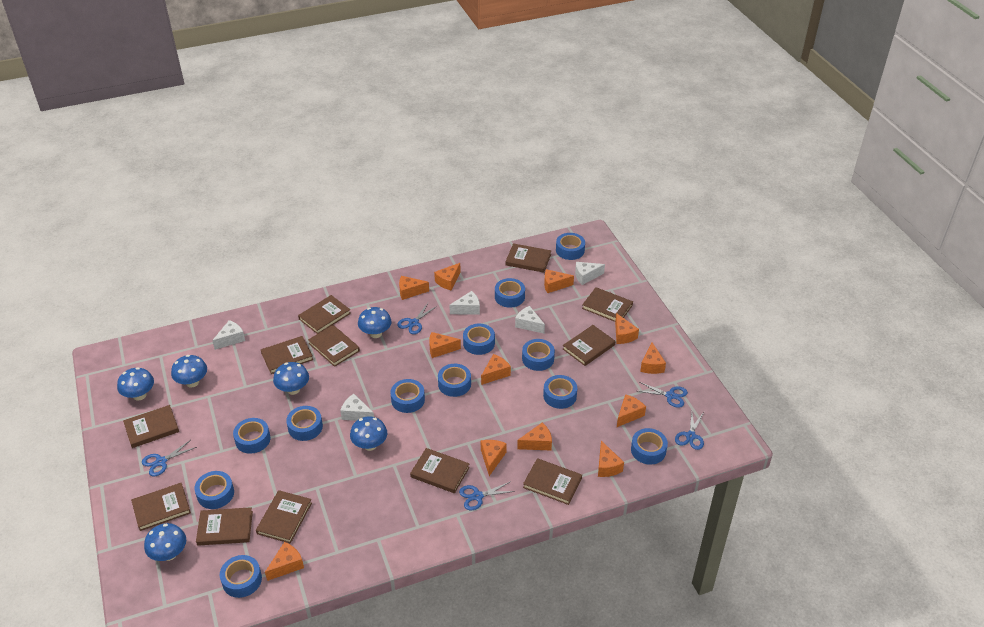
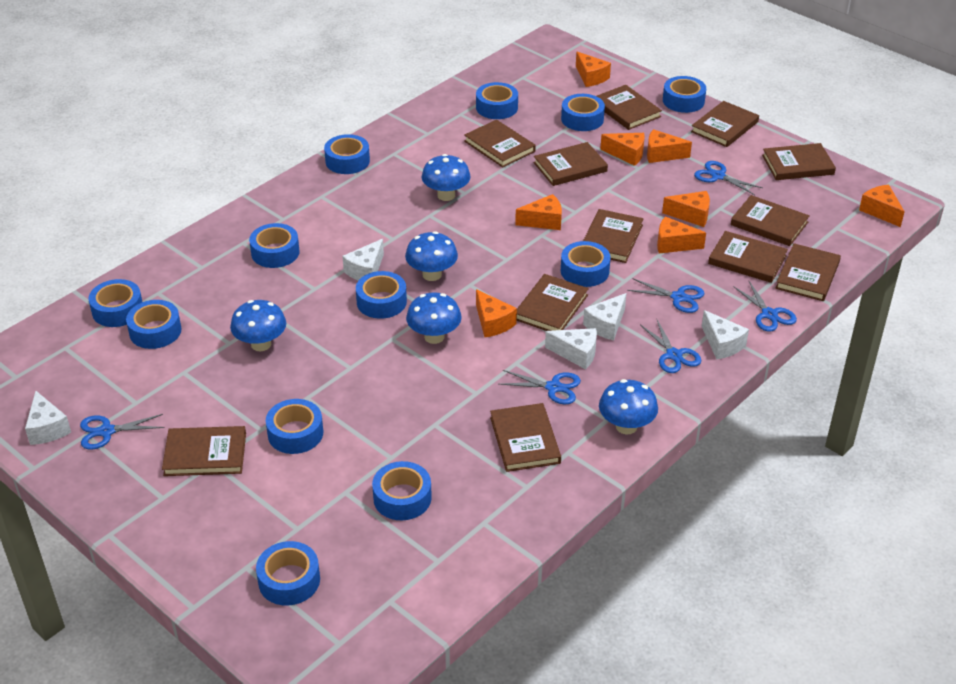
blue mushroom: 6 -> 5
blue scissors: 5 -> 6
orange cheese: 12 -> 8

